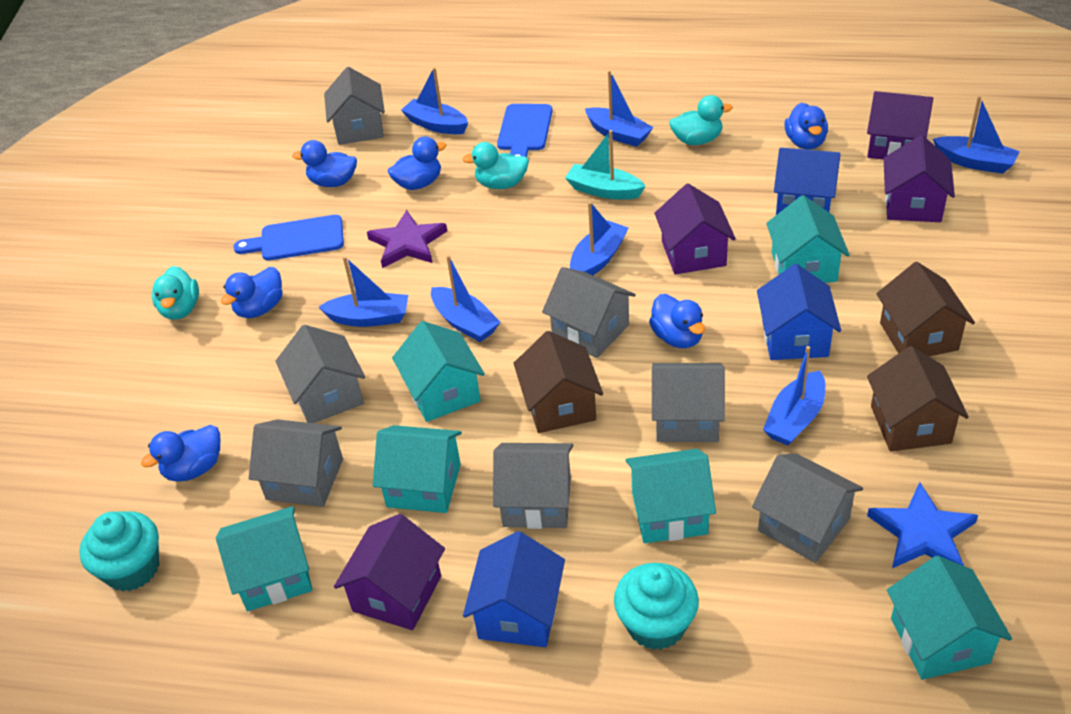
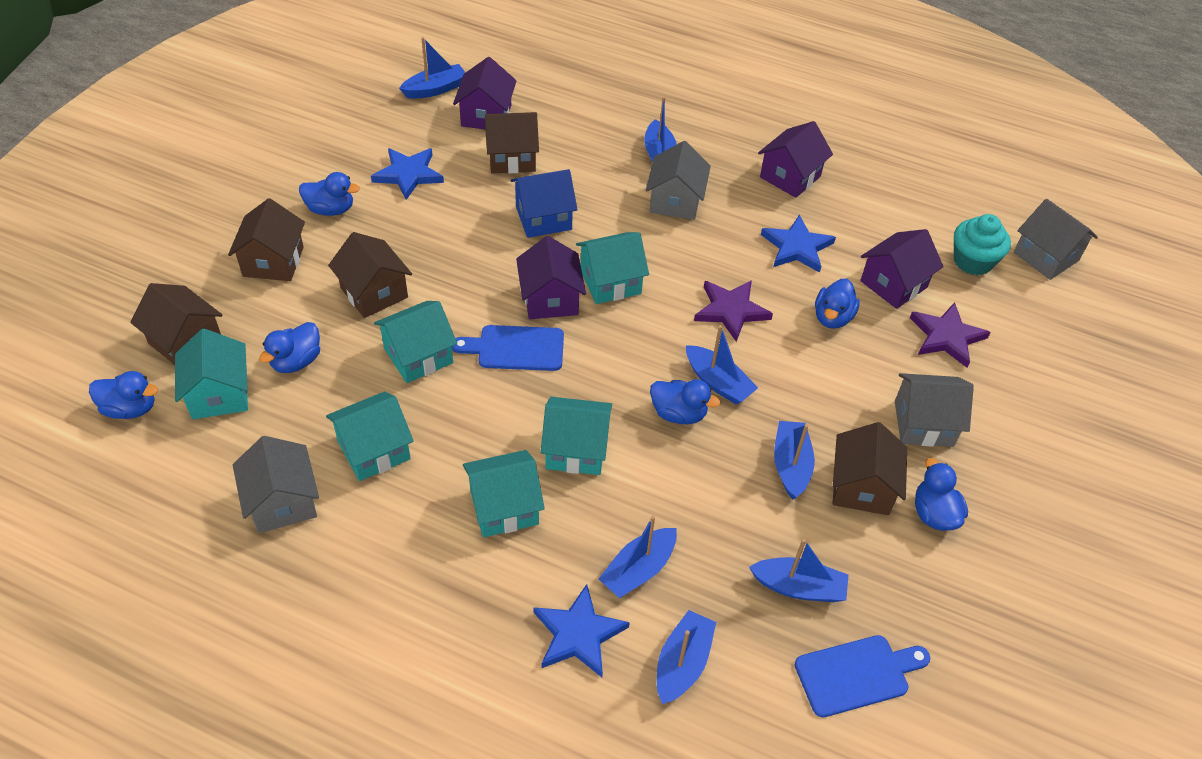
blue house: 3 -> 1
blue star: 1 -> 3
brown house: 3 -> 5
grey house: 7 -> 4
purple star: 1 -> 2
turquoise boat: 1 -> 0
turquoise cupcake: 2 -> 1
turquoise duck: 3 -> 0

